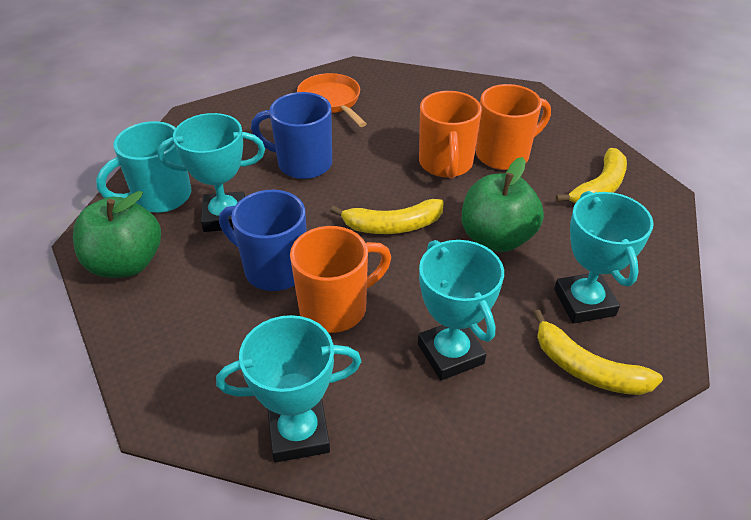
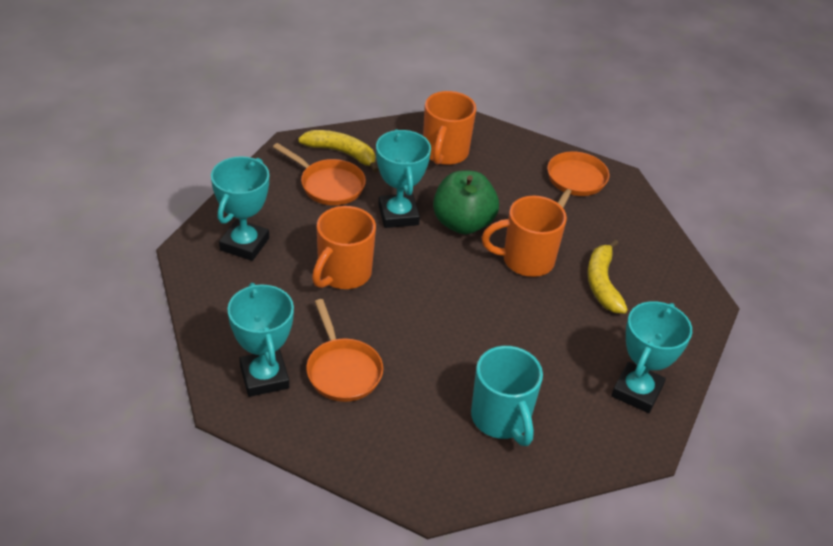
blue mug: 2 -> 0
green apple: 2 -> 1
orange pan: 1 -> 3
yellow banana: 3 -> 2

